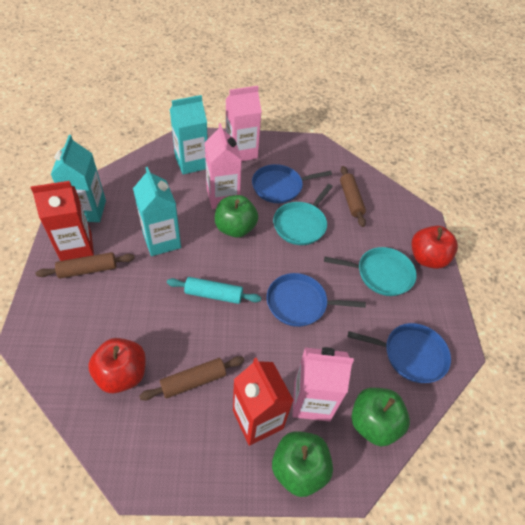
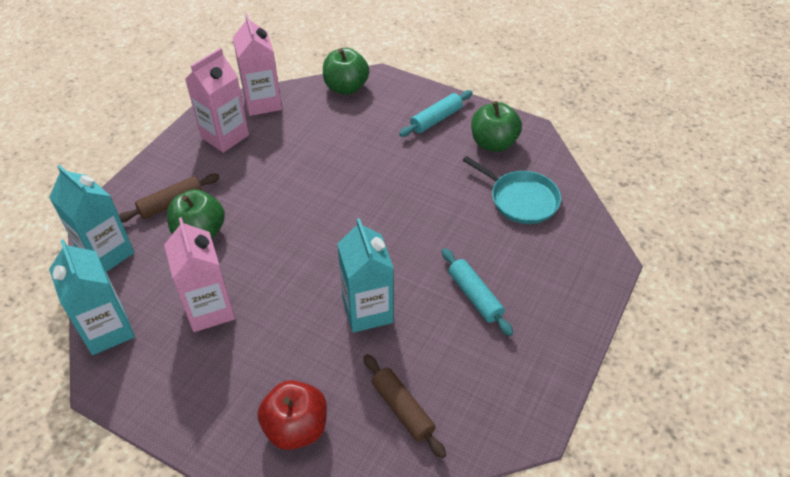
blue pan: 3 -> 0
brown rolling pin: 3 -> 2
red apple: 2 -> 1
red carton: 2 -> 0
turquoise pan: 2 -> 1
turquoise rolling pin: 1 -> 2

